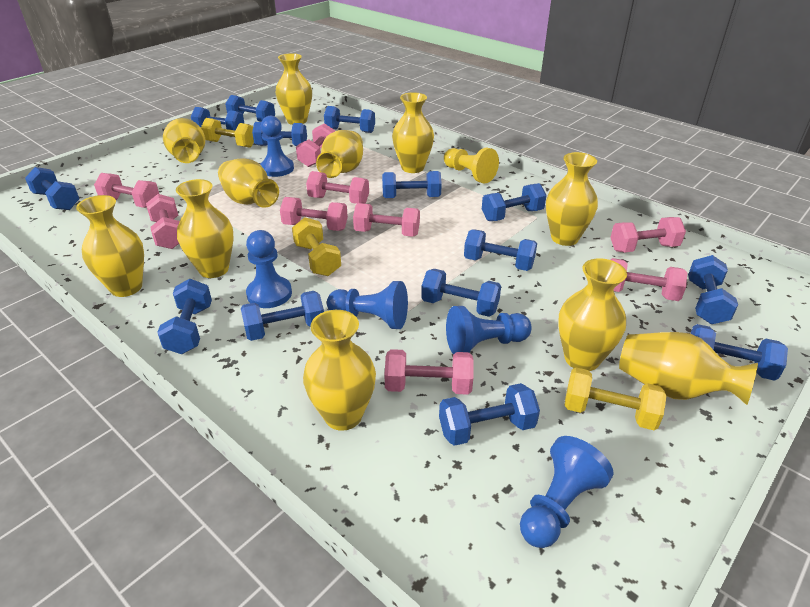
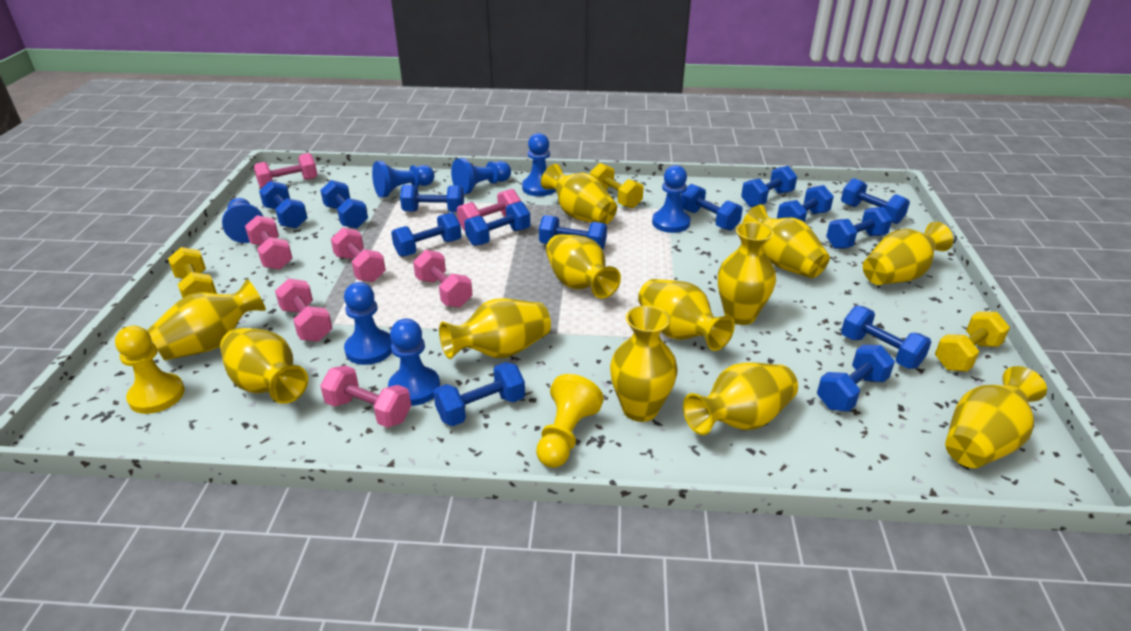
blue pawn: 5 -> 7
pink dumbbell: 9 -> 7
yellow pawn: 1 -> 2
yellow vase: 11 -> 12

